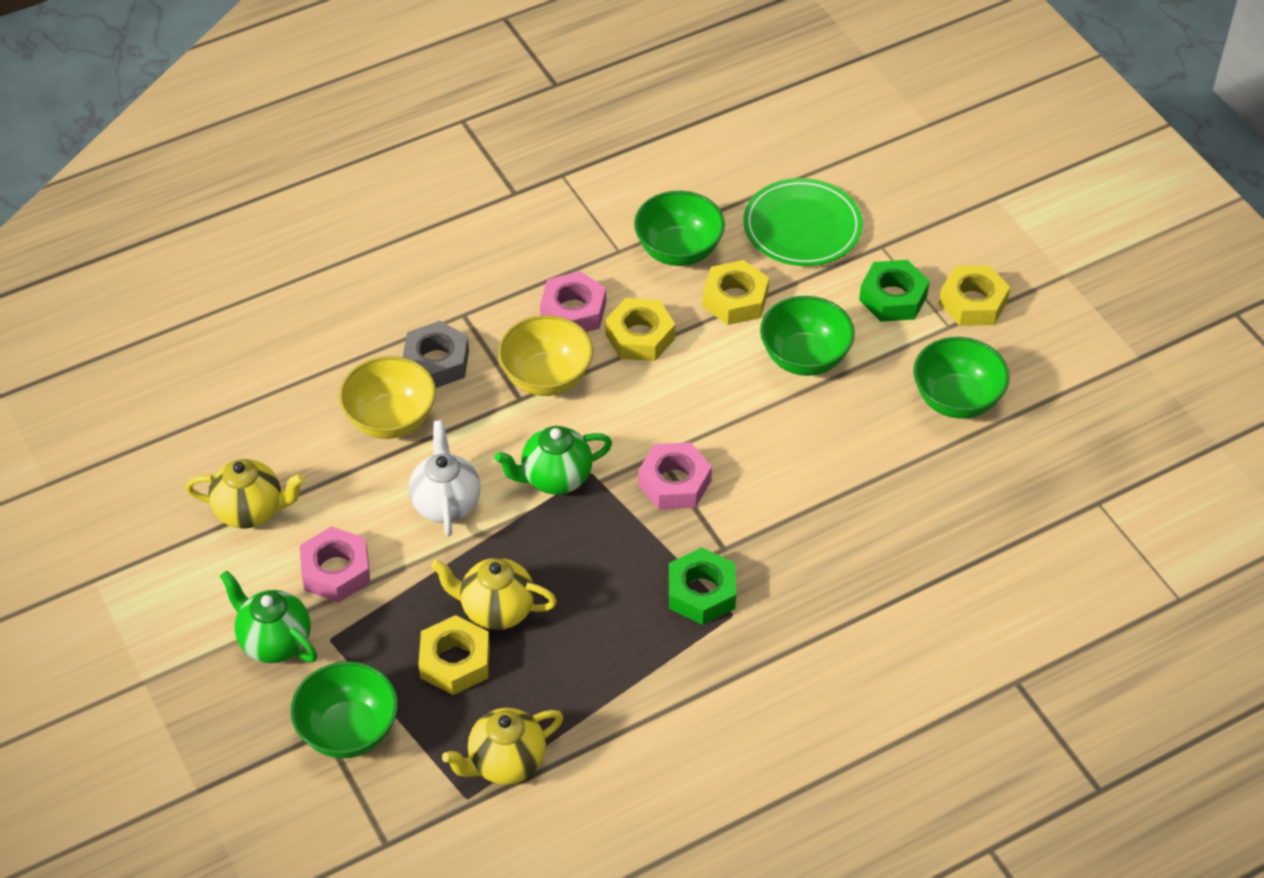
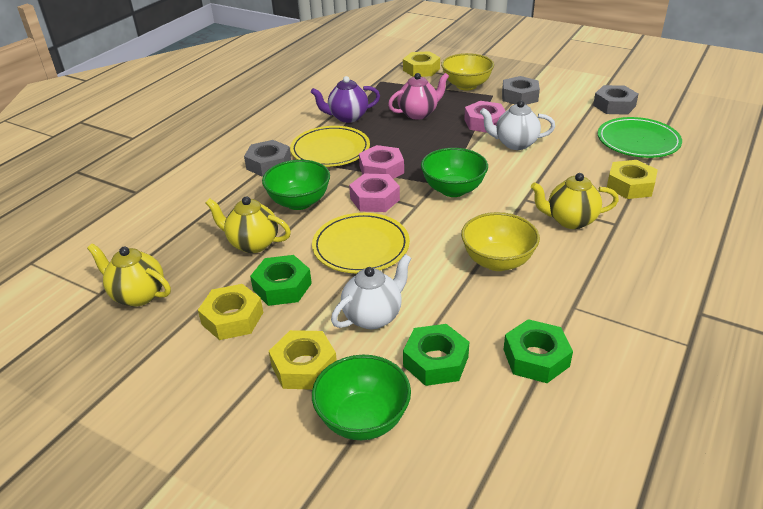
green bowl: 4 -> 3
green nut: 2 -> 3
green teapot: 2 -> 0
grey nut: 1 -> 3
pink teapot: 0 -> 1
purple teapot: 0 -> 1
white teapot: 1 -> 2
yellow plate: 0 -> 2

